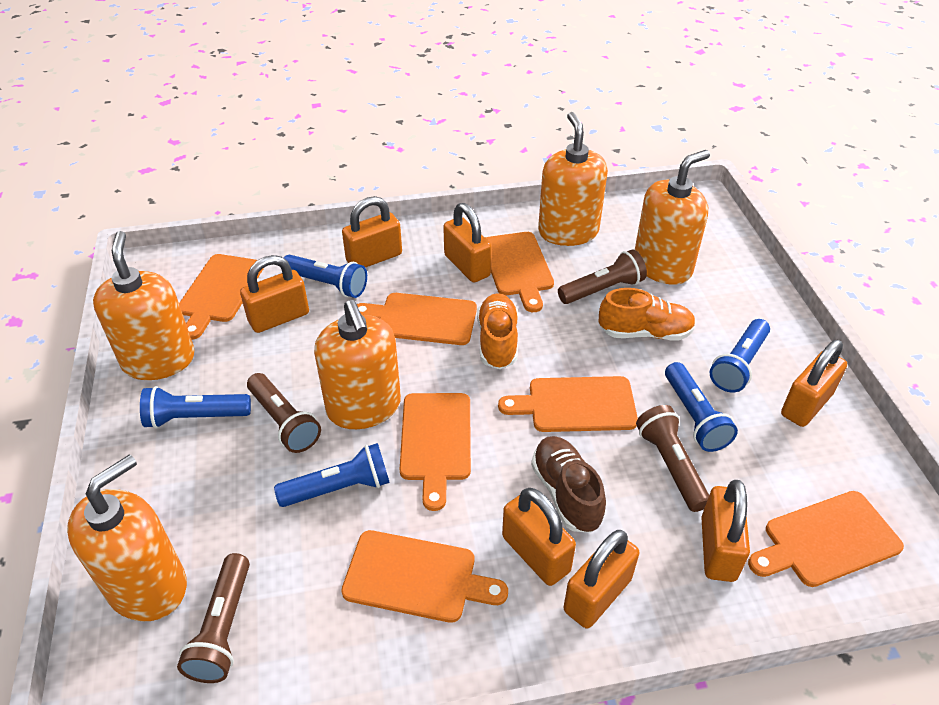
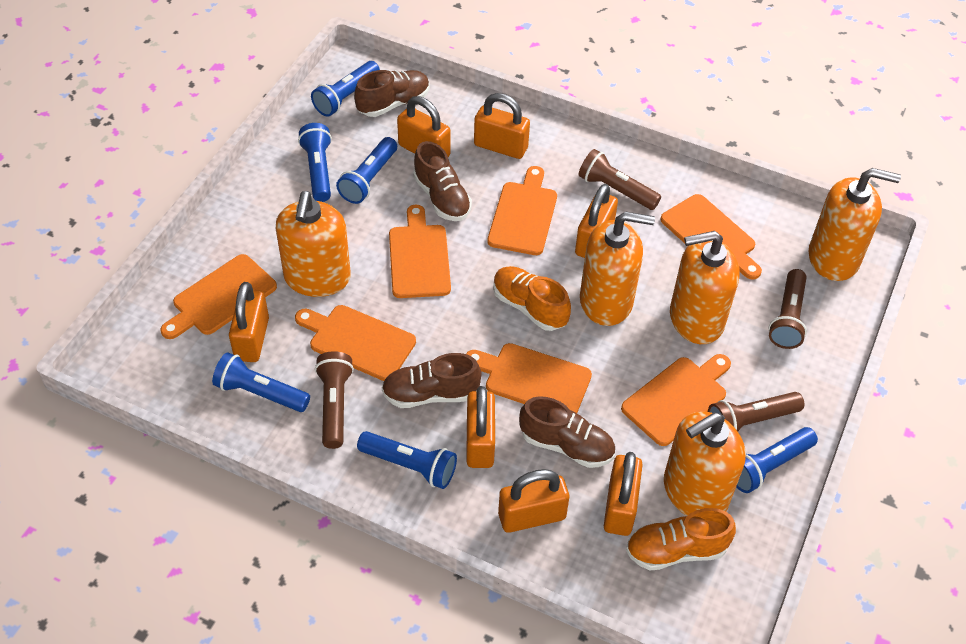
blue flashlight: 5 -> 6
brown shoe: 1 -> 4

